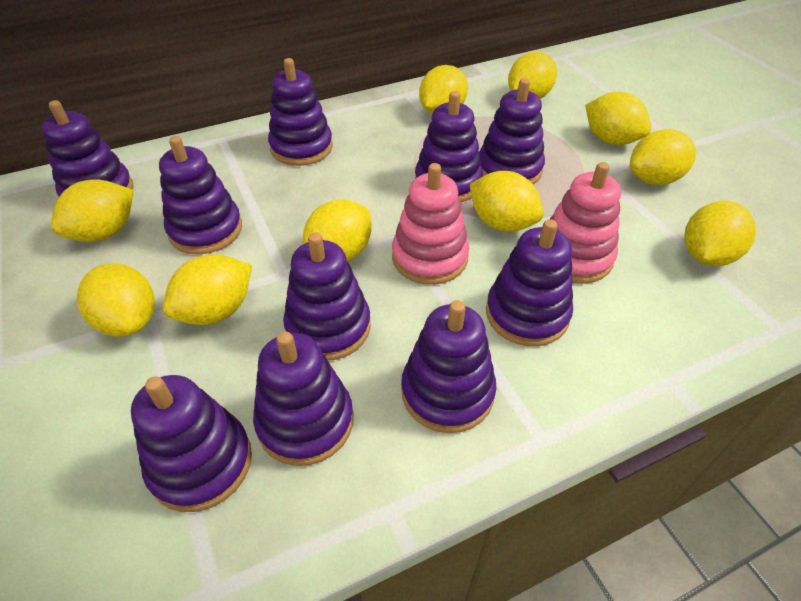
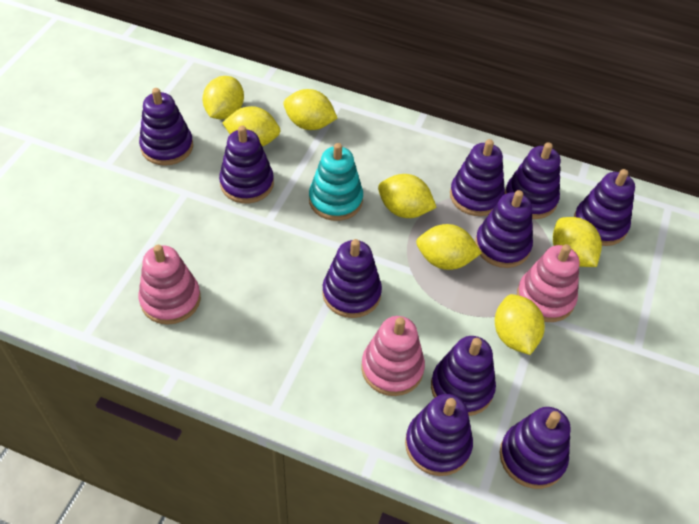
pink stacking toy: 2 -> 3
turquoise stacking toy: 0 -> 1
yellow lemon: 10 -> 7

